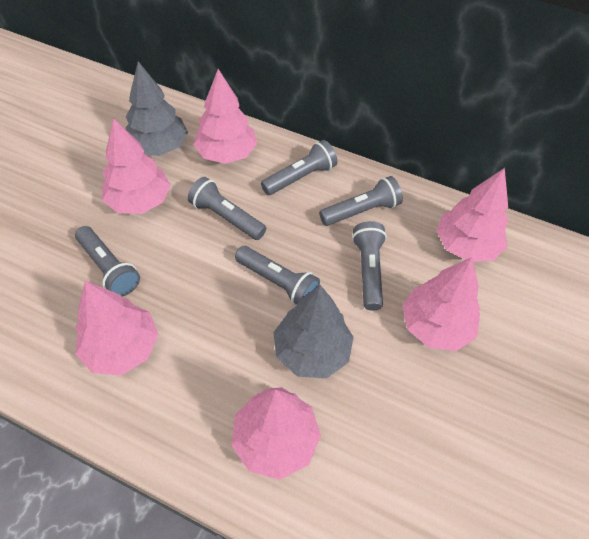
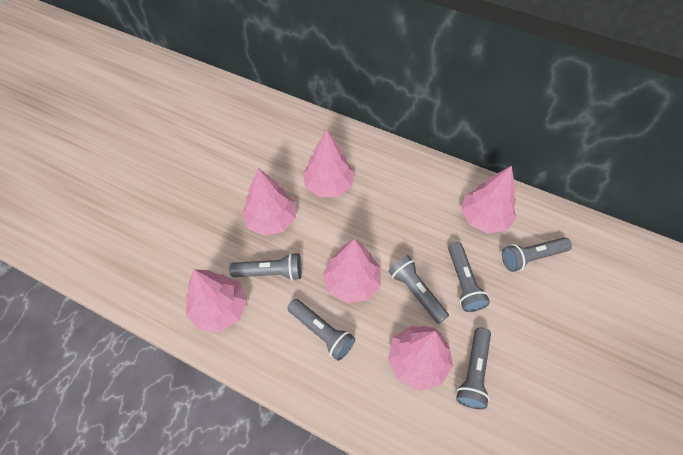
grey tree: 2 -> 0

